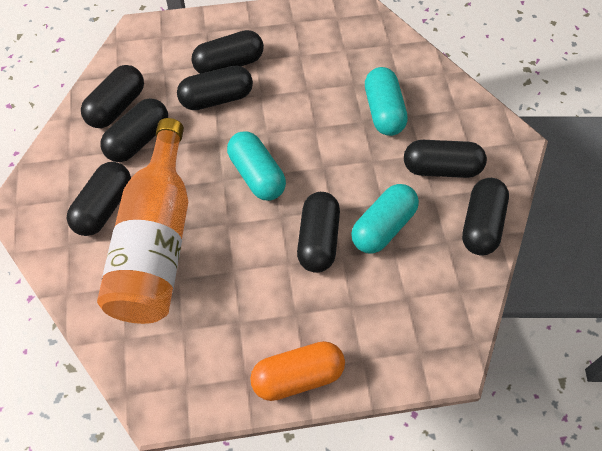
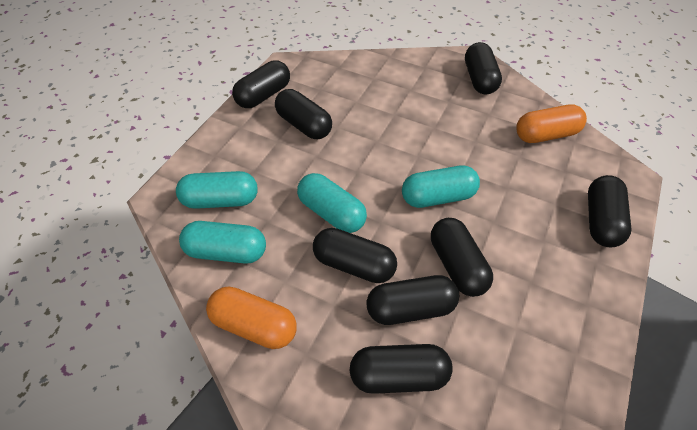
orange bottle: 1 -> 0
orange capsule: 1 -> 2
turquoise capsule: 3 -> 4

